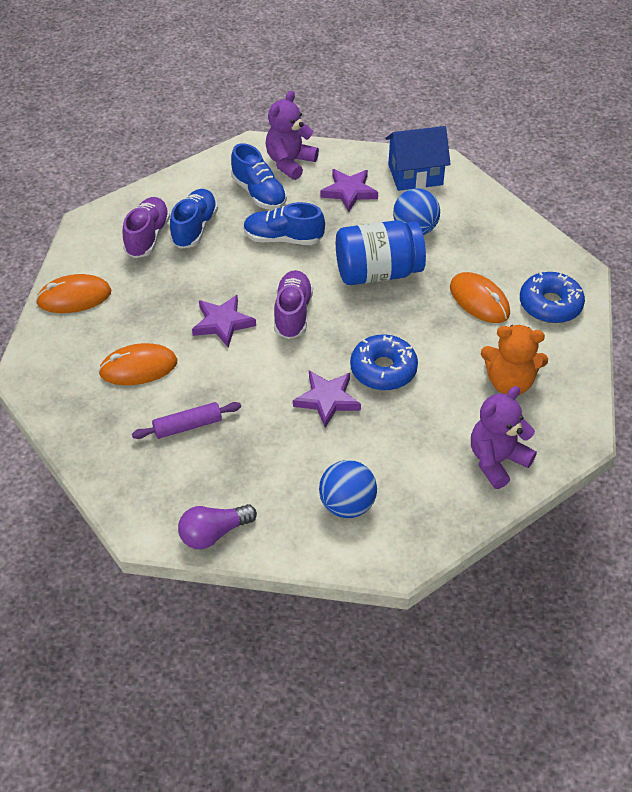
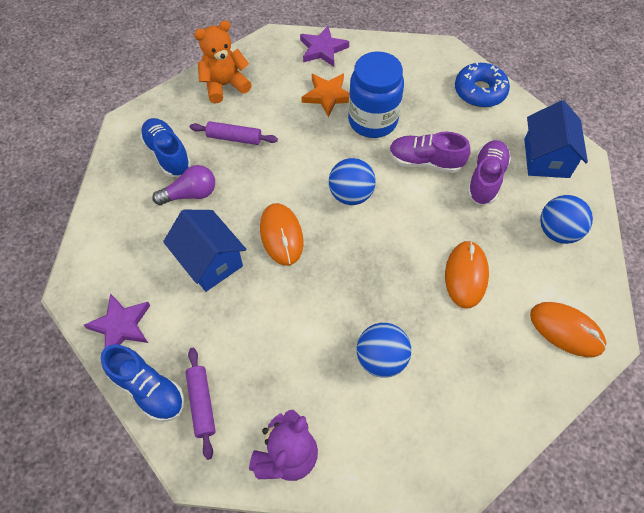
blue ball: 2 -> 3
blue donut: 2 -> 1
blue house: 1 -> 2
blue shoe: 3 -> 2
orange star: 0 -> 1
purple rolling pin: 1 -> 2
purple star: 3 -> 2
purple teddy bear: 2 -> 1

